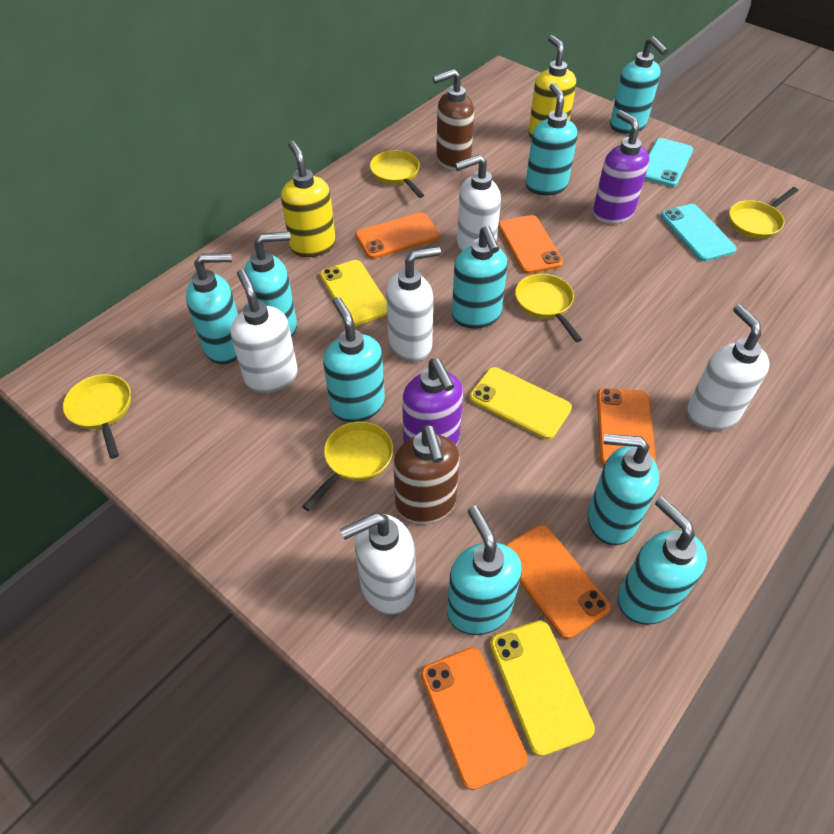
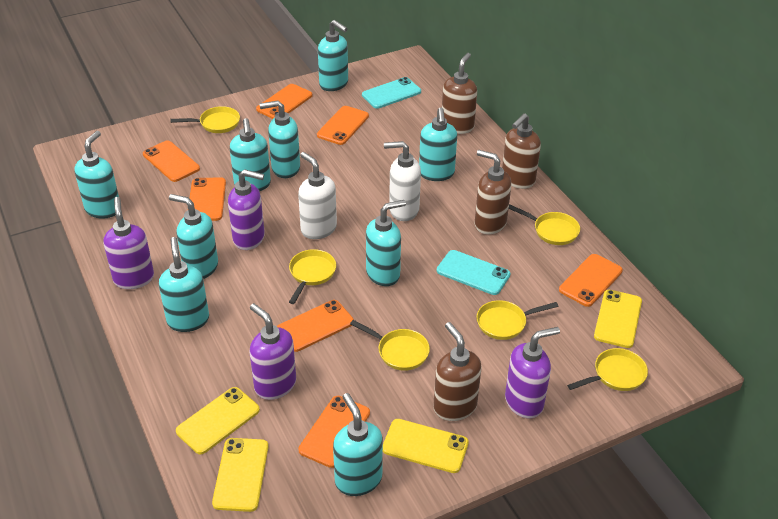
brown soap dispenser: 2 -> 4
orange phone: 5 -> 7
purple soap dispenser: 2 -> 4
white soap dispenser: 5 -> 2
yellow pan: 5 -> 6
yellow phone: 3 -> 4
yellow soap dispenser: 2 -> 0

